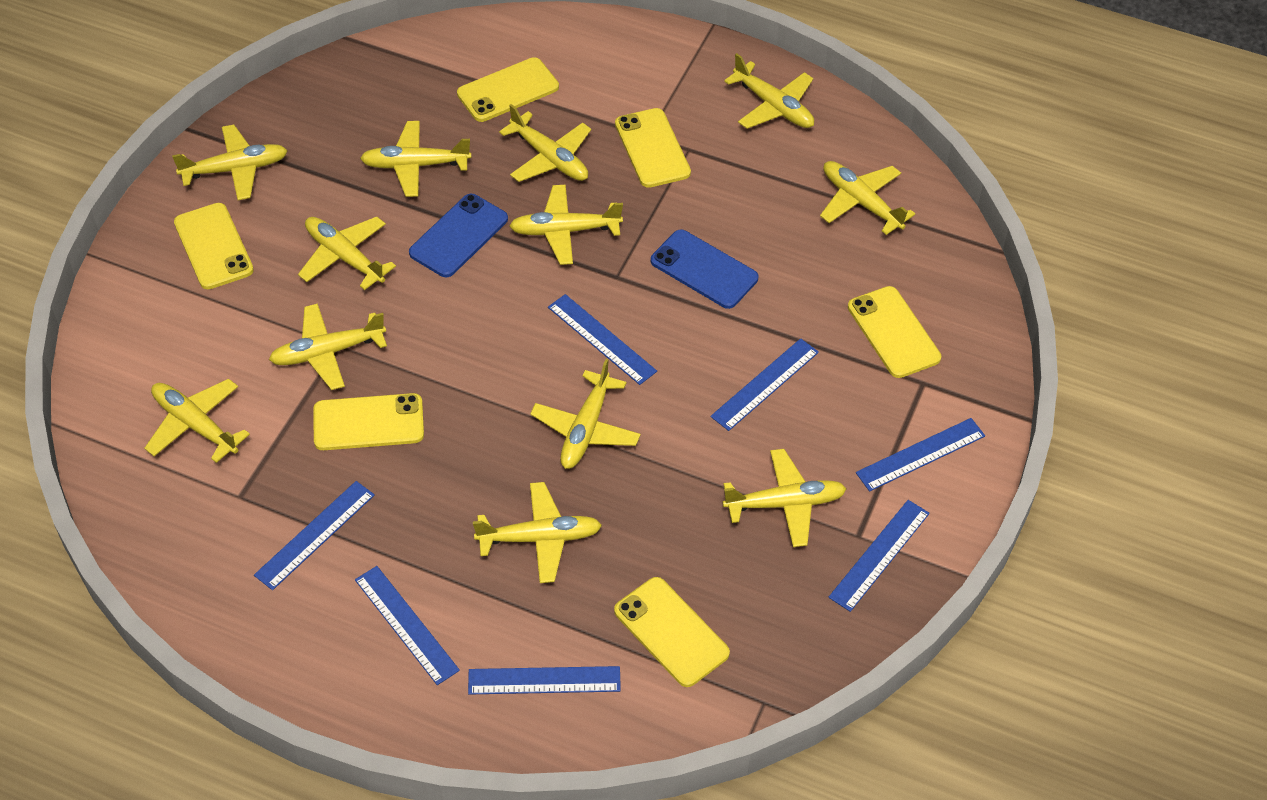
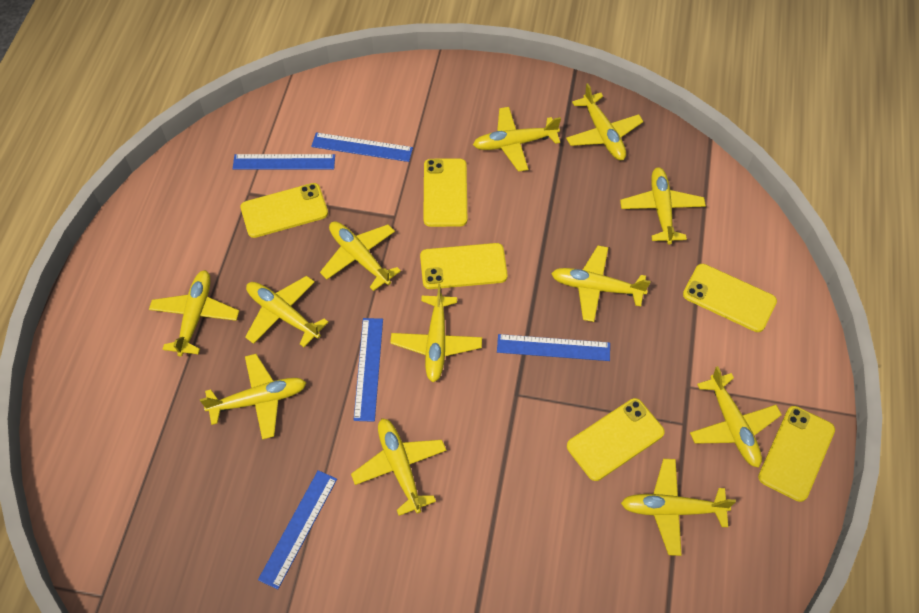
blue phone: 2 -> 0
blue ruler: 7 -> 5

